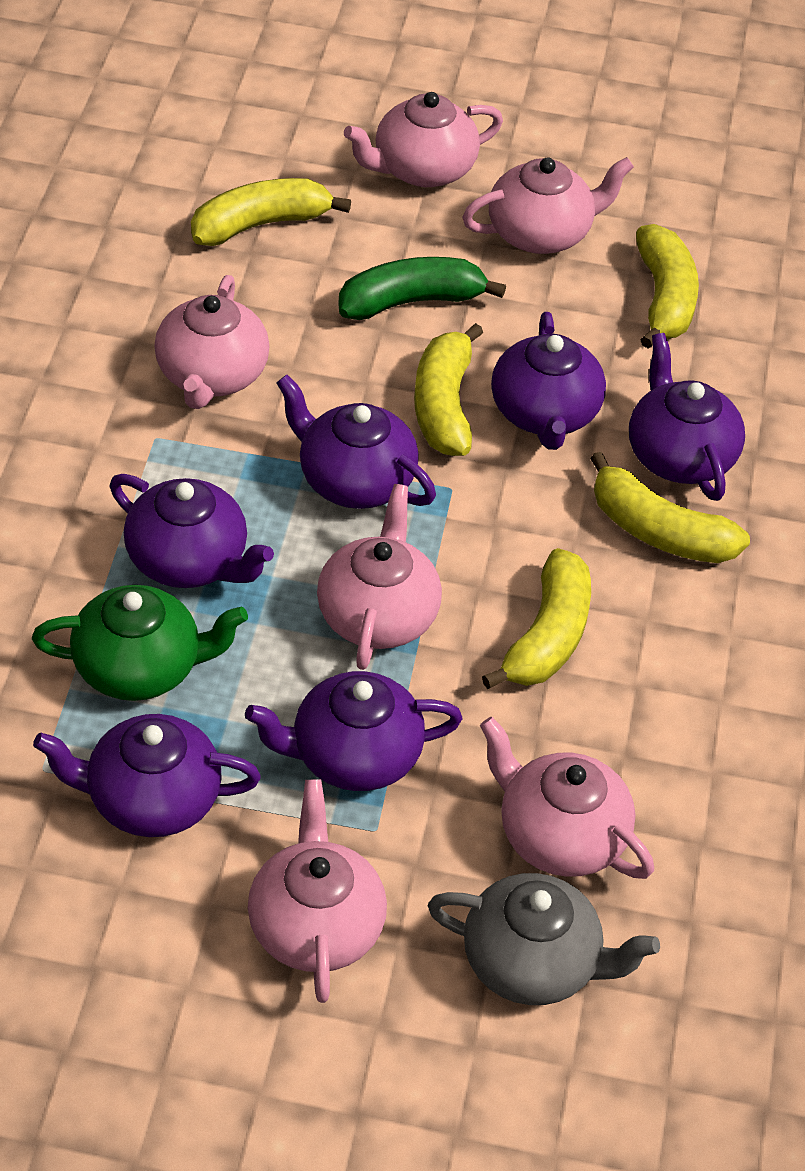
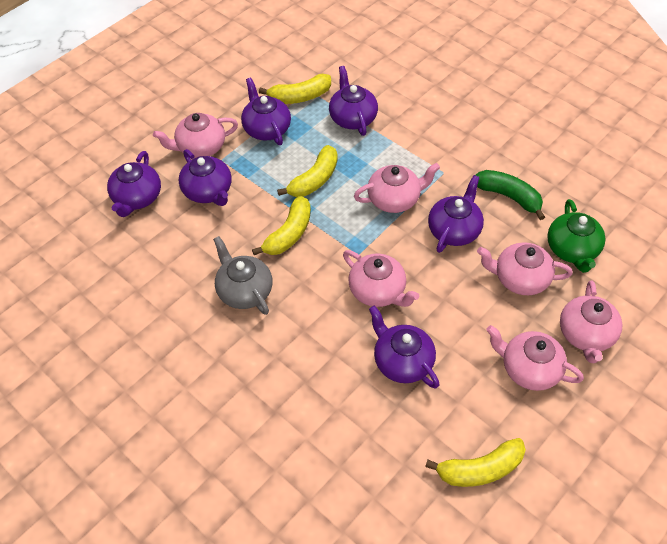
yellow banana: 5 -> 4

